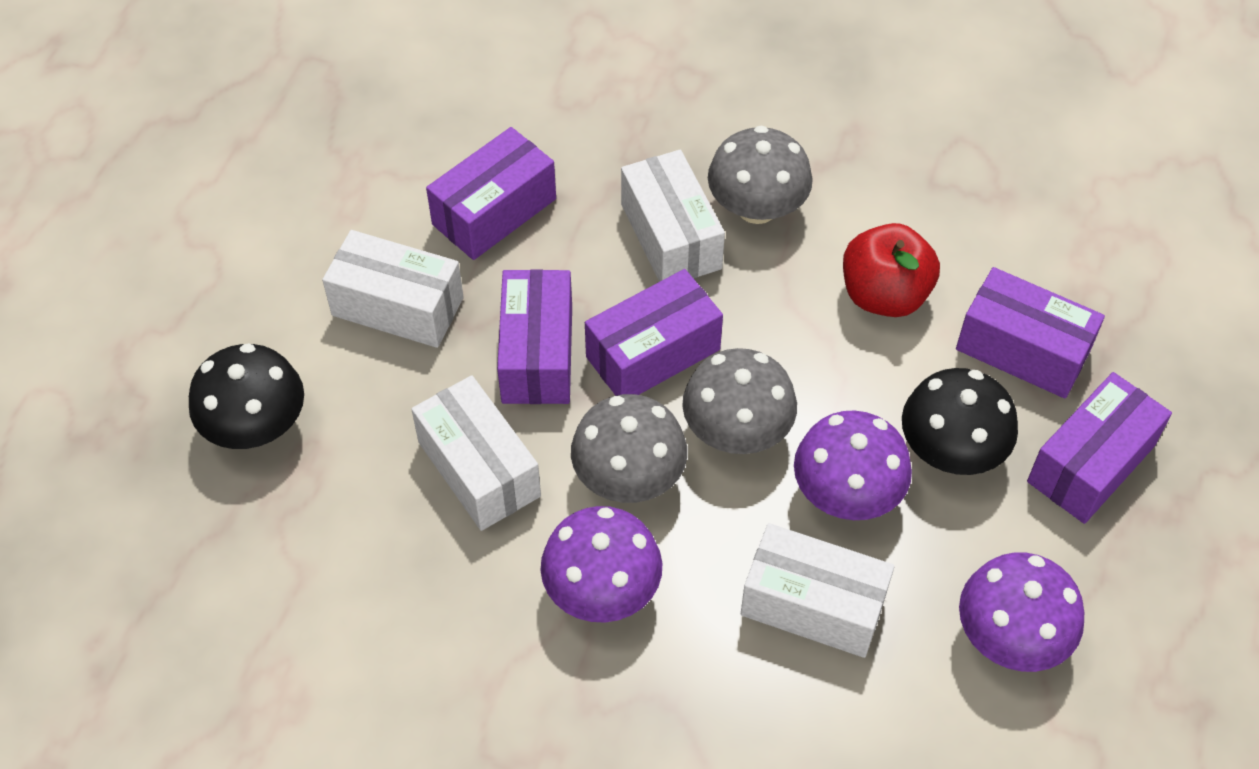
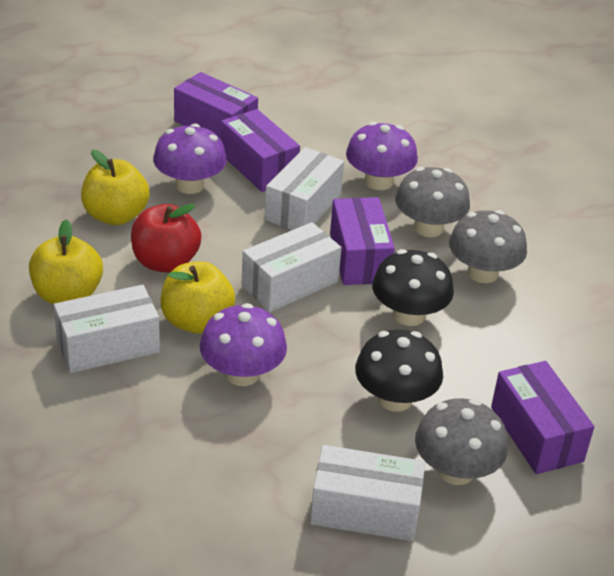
purple box: 5 -> 4
yellow apple: 0 -> 3

